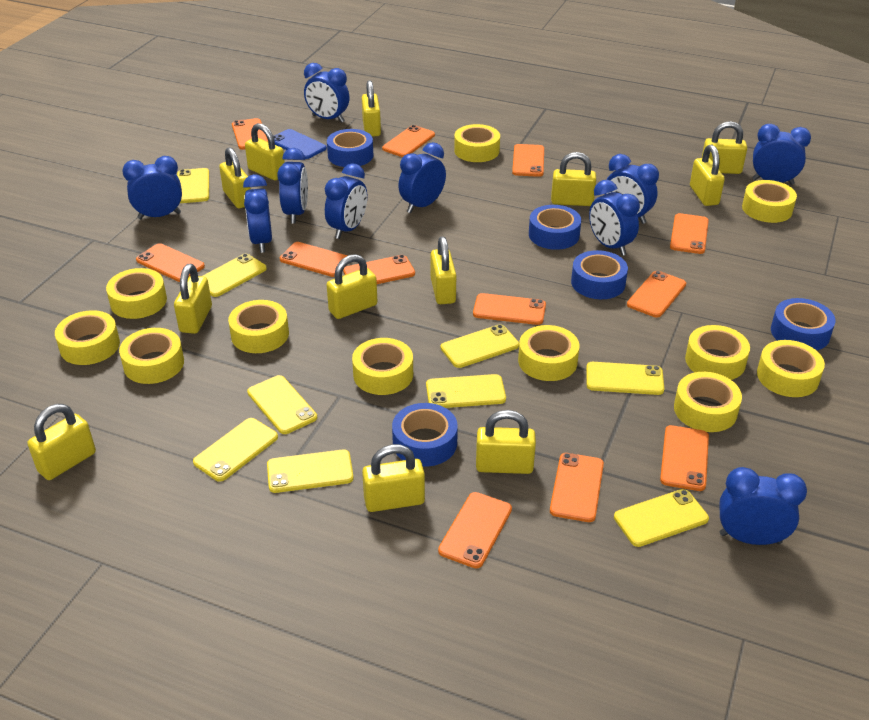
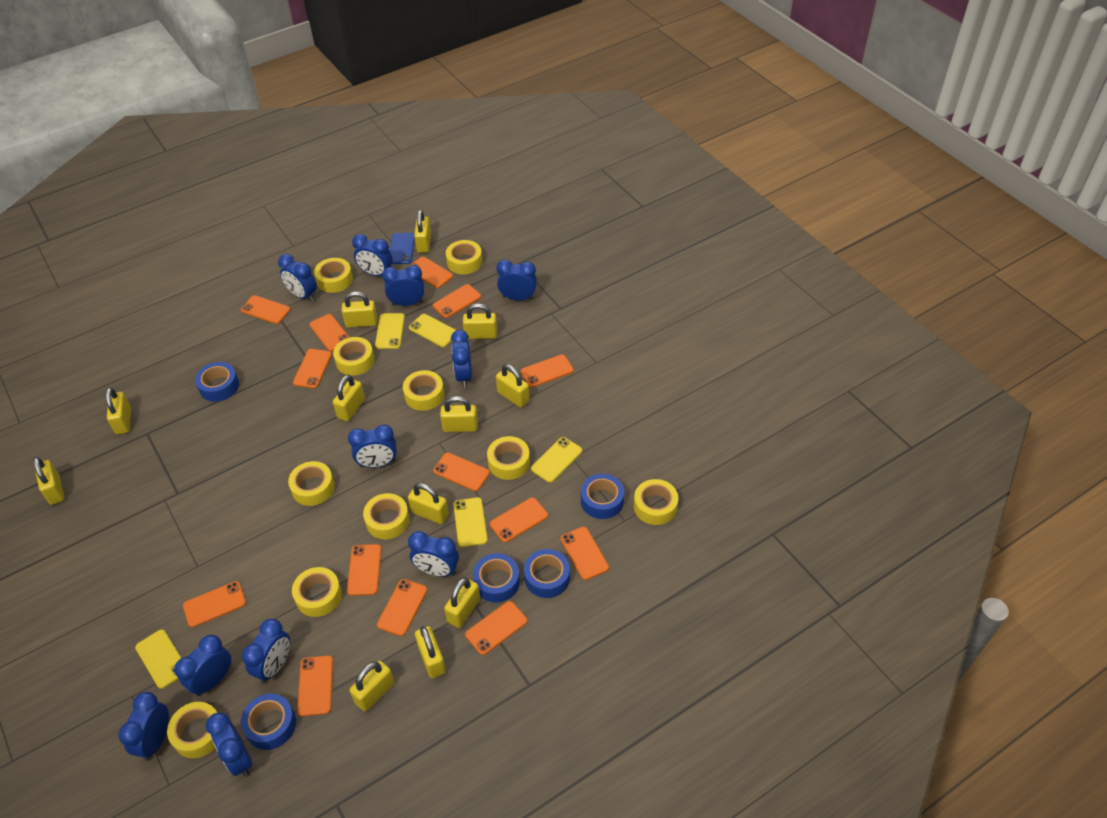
blue clock: 10 -> 11
orange phone: 12 -> 14
yellow phone: 9 -> 5
yellow tape: 11 -> 10

